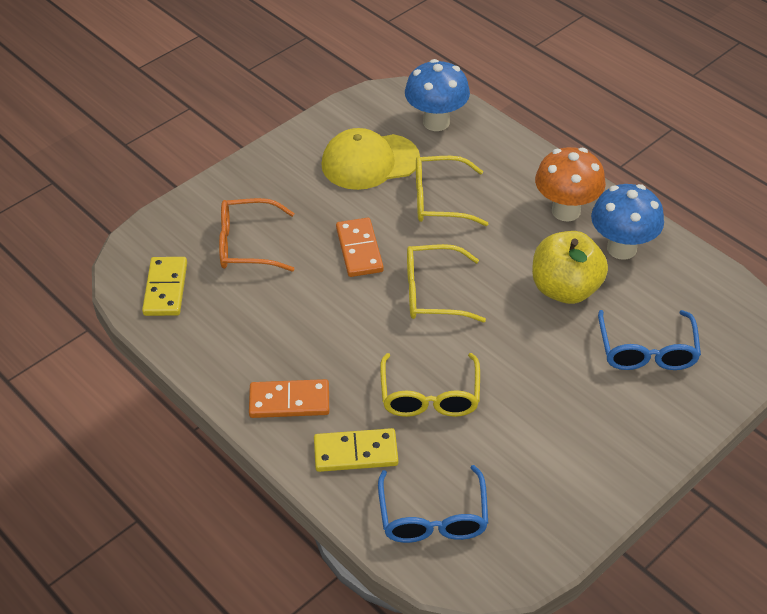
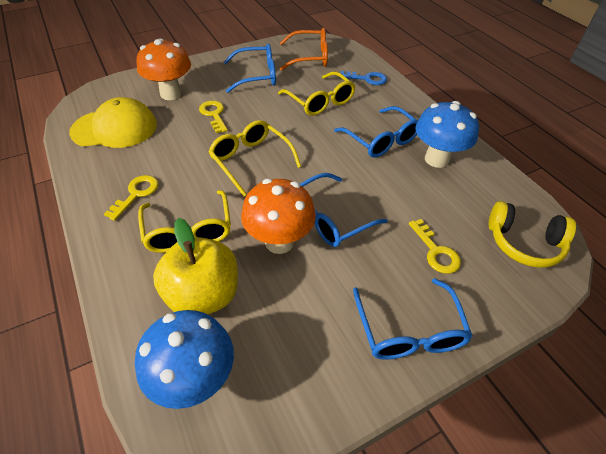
blue glasses: 2 -> 4
blue key: 0 -> 1
orange domino: 2 -> 0
orange mushroom: 1 -> 2
yellow domino: 2 -> 0
yellow headphones: 0 -> 1
yellow key: 0 -> 3

